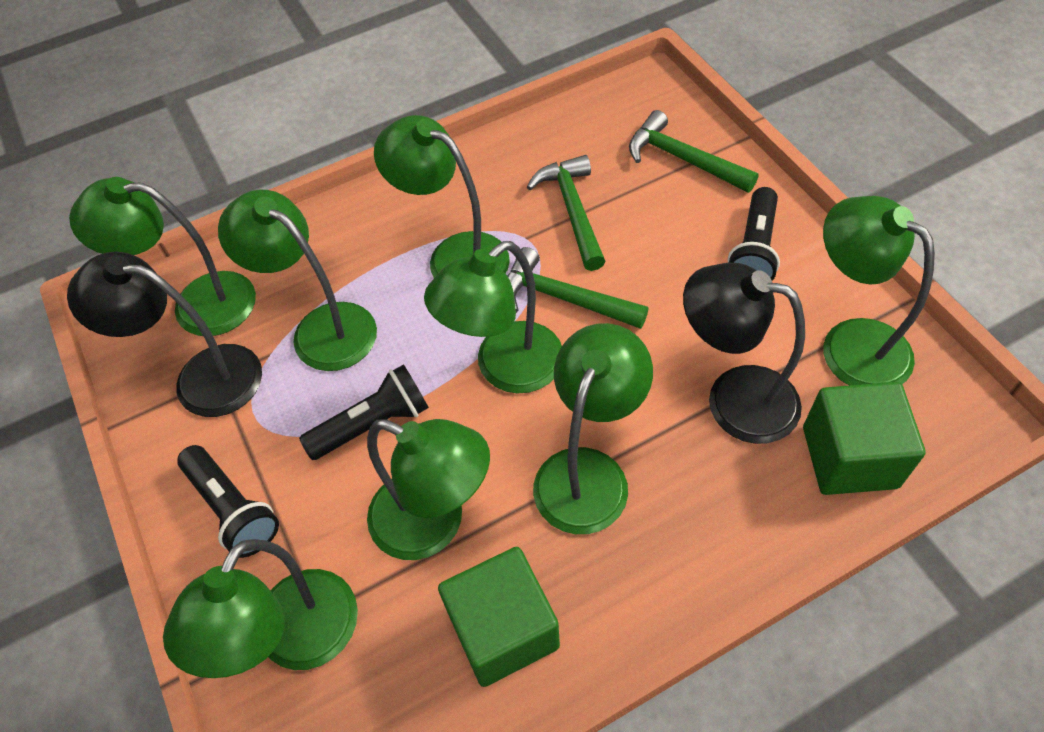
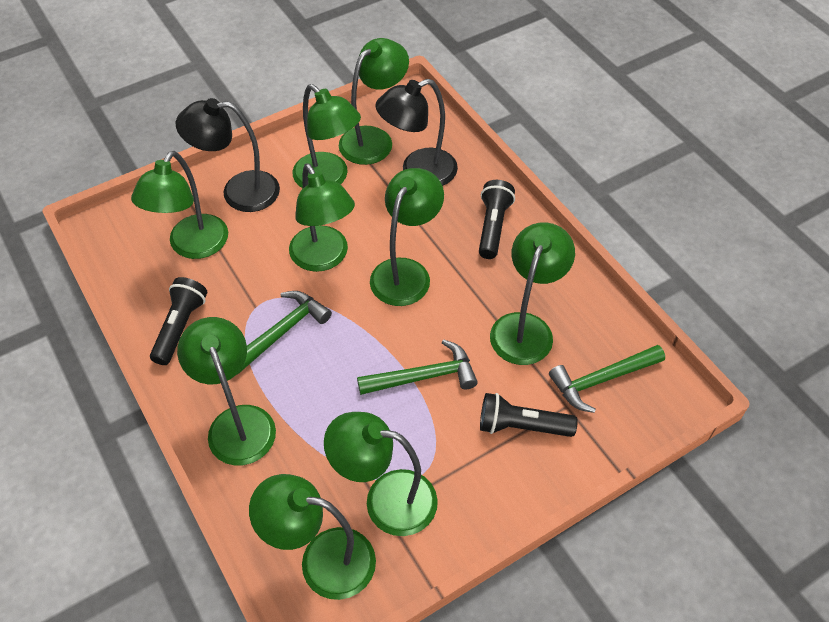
green cube: 2 -> 0
green lamp: 8 -> 9

